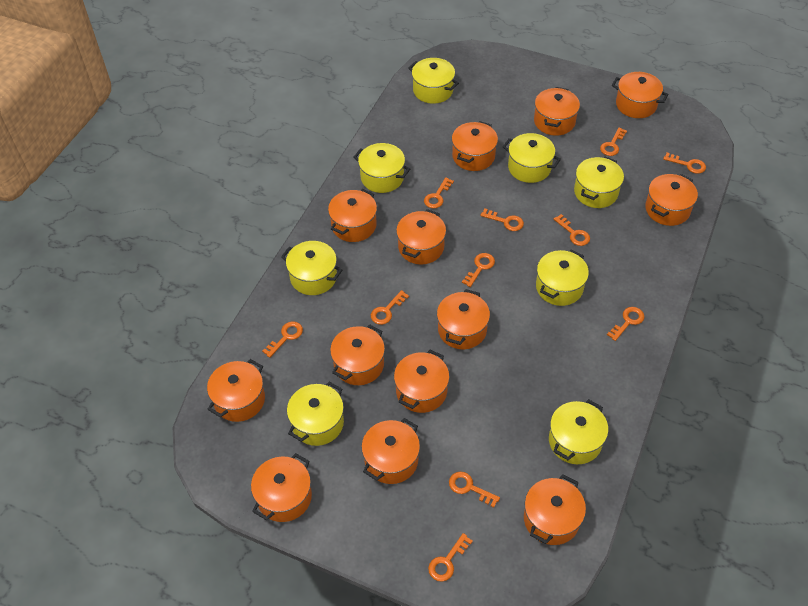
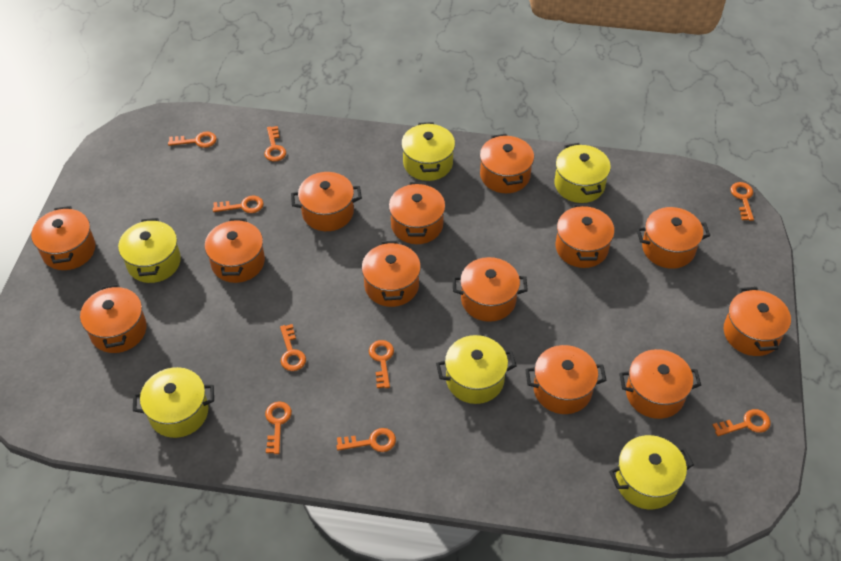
orange key: 11 -> 9
yellow pot: 8 -> 6

